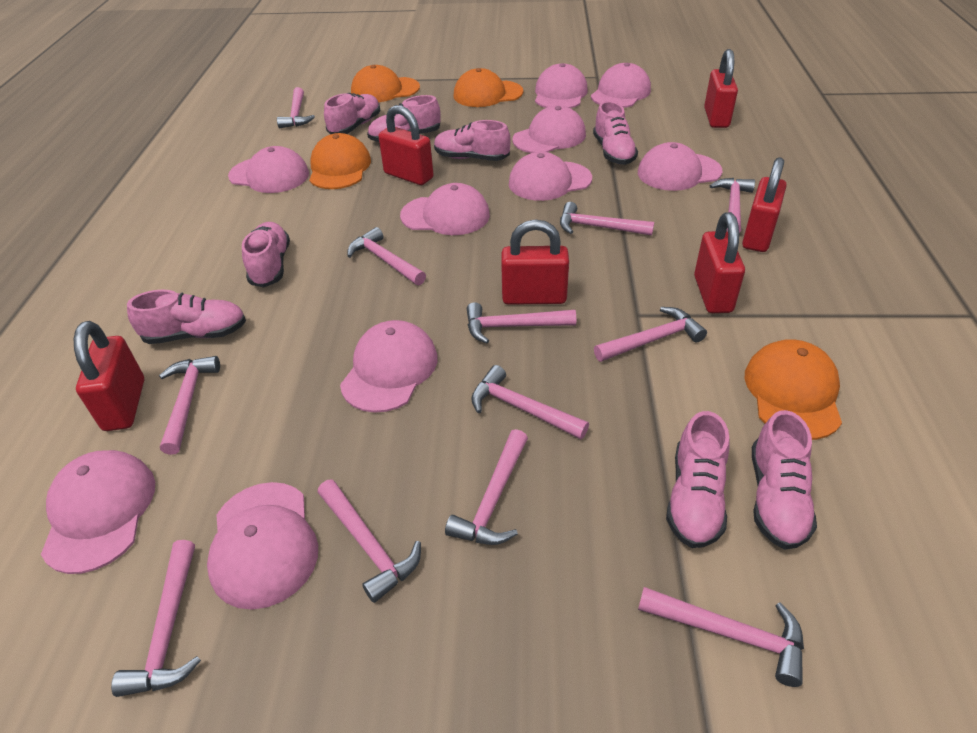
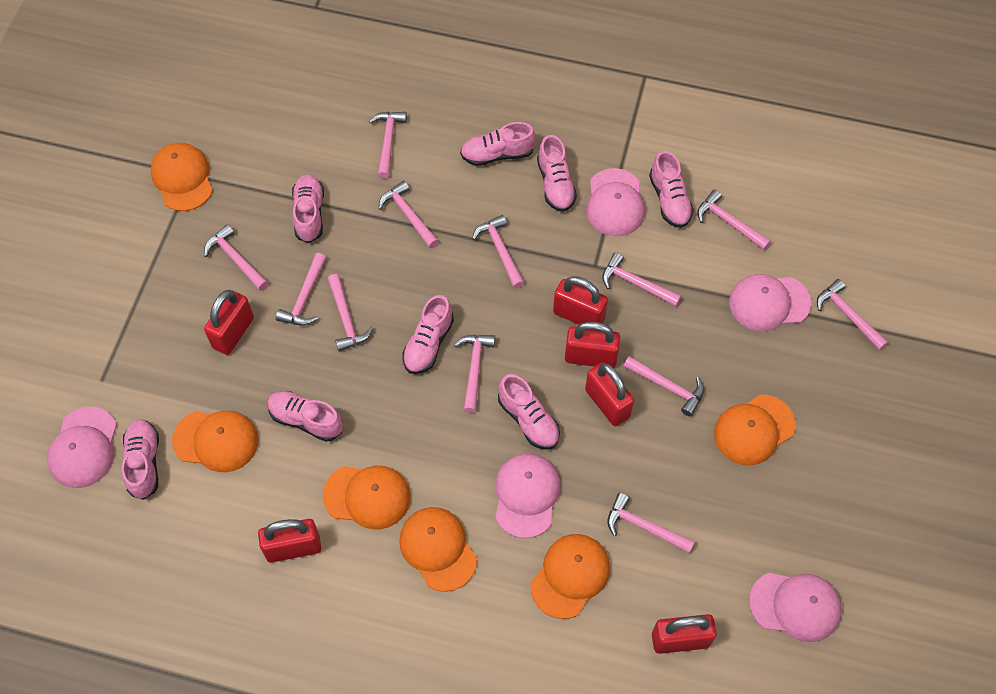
orange cap: 4 -> 6
pink cap: 10 -> 5

